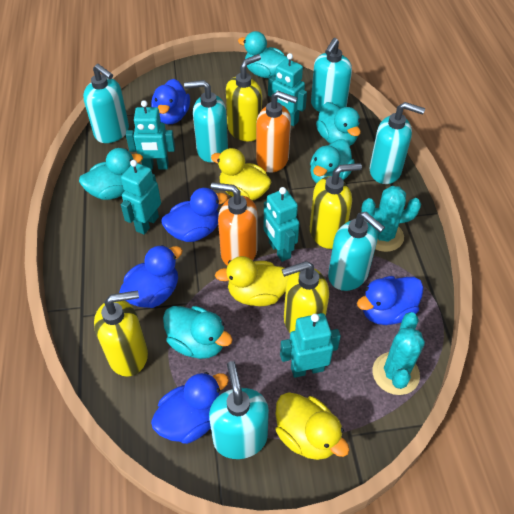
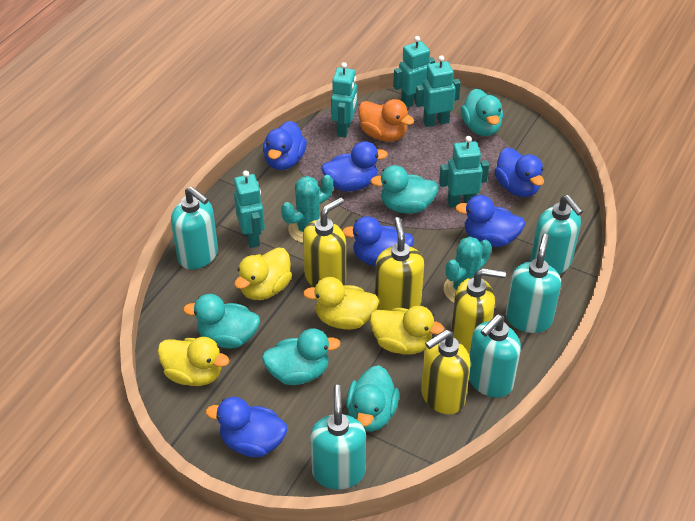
blue duck: 5 -> 6
orange duck: 0 -> 1
orange soap dispenser: 2 -> 0
turquoise soap dispenser: 6 -> 5
yellow duck: 3 -> 4

